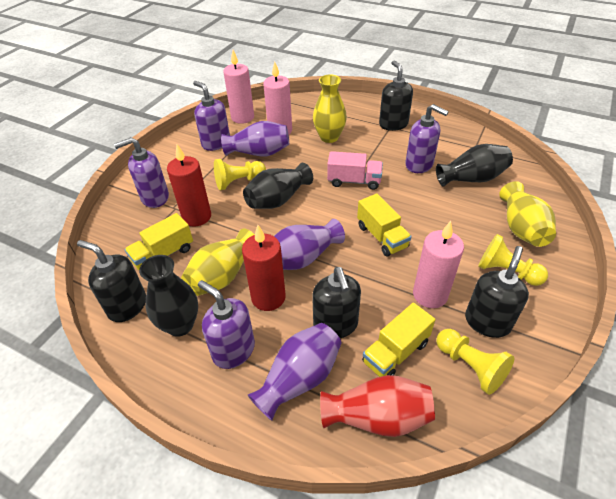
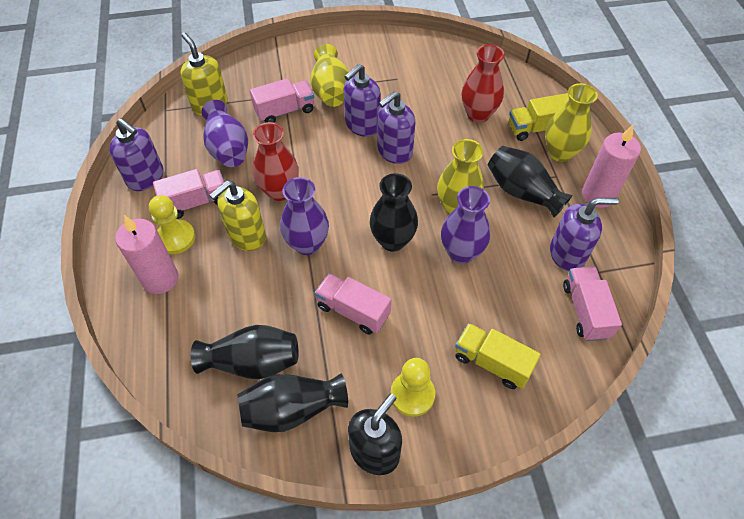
black soap dispenser: 4 -> 1
black vase: 3 -> 4
pink candle: 3 -> 2
pink truck: 1 -> 4
red candle: 2 -> 0
red vase: 1 -> 2
yellow pawn: 3 -> 2
yellow soap dispenser: 0 -> 2
yellow truck: 3 -> 2

